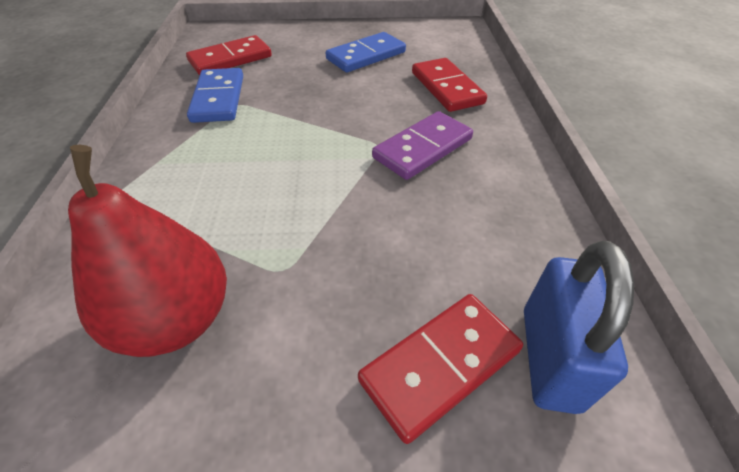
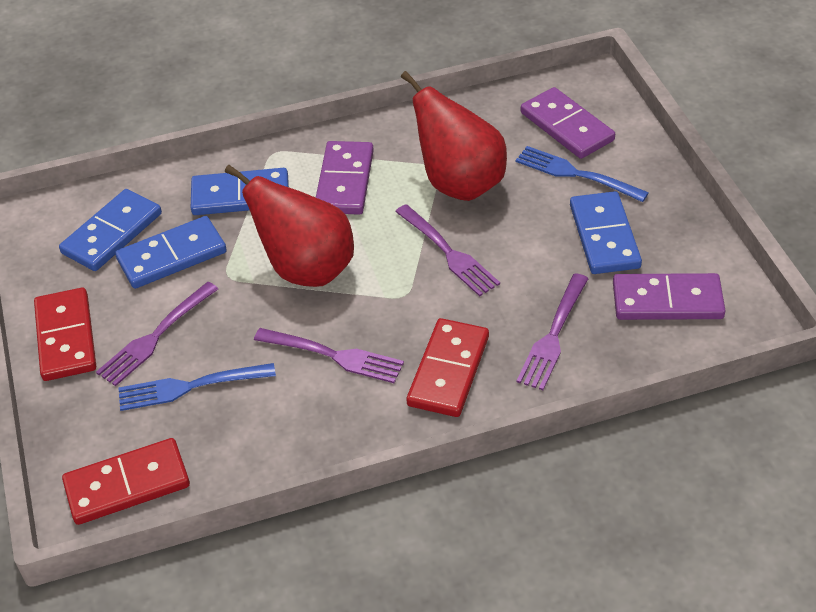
blue domino: 2 -> 4
blue fork: 0 -> 2
blue padlock: 1 -> 0
purple domino: 1 -> 3
purple fork: 0 -> 4
red pear: 1 -> 2

